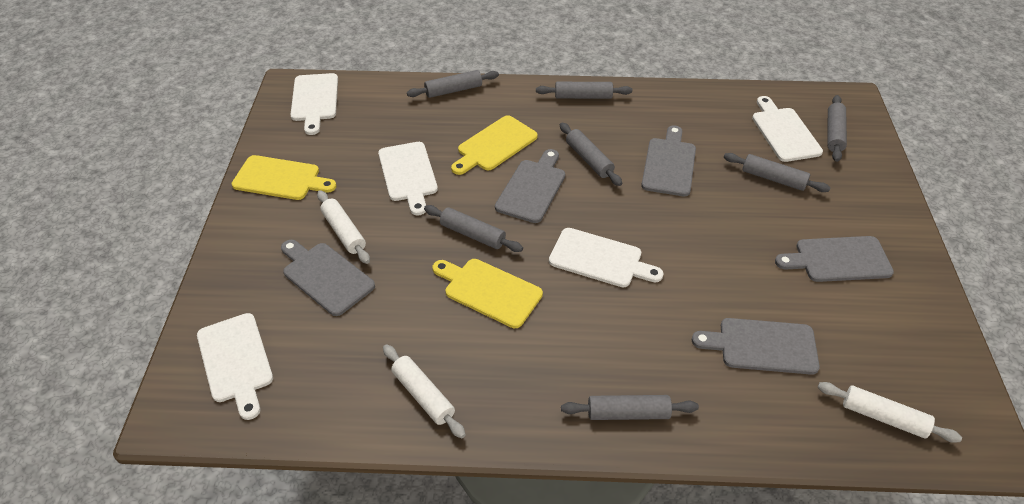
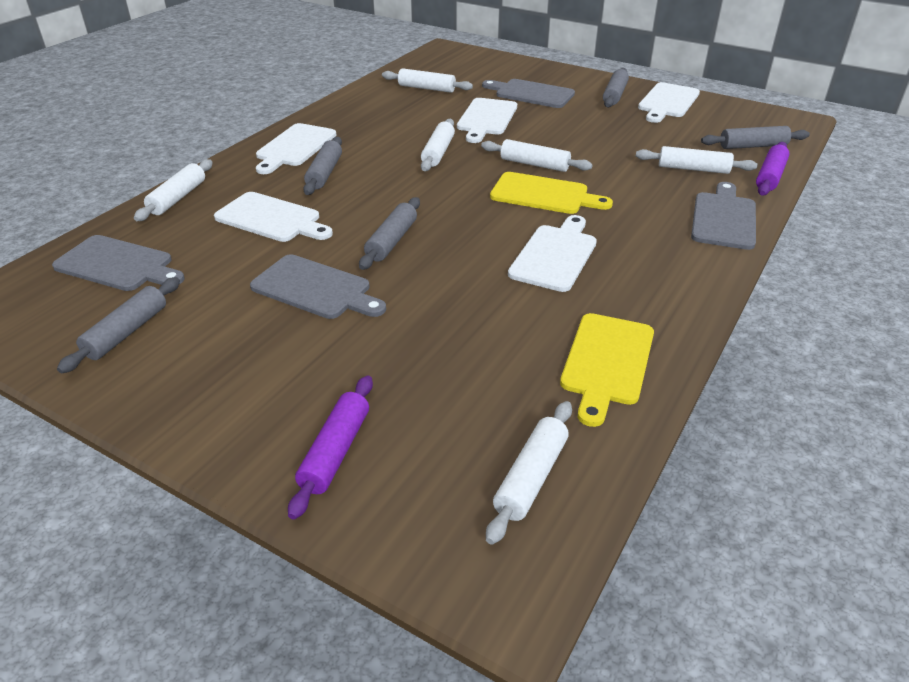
grey cutting board: 5 -> 4
grey rolling pin: 7 -> 5
purple rolling pin: 0 -> 2
white rolling pin: 3 -> 6
yellow cutting board: 3 -> 2

